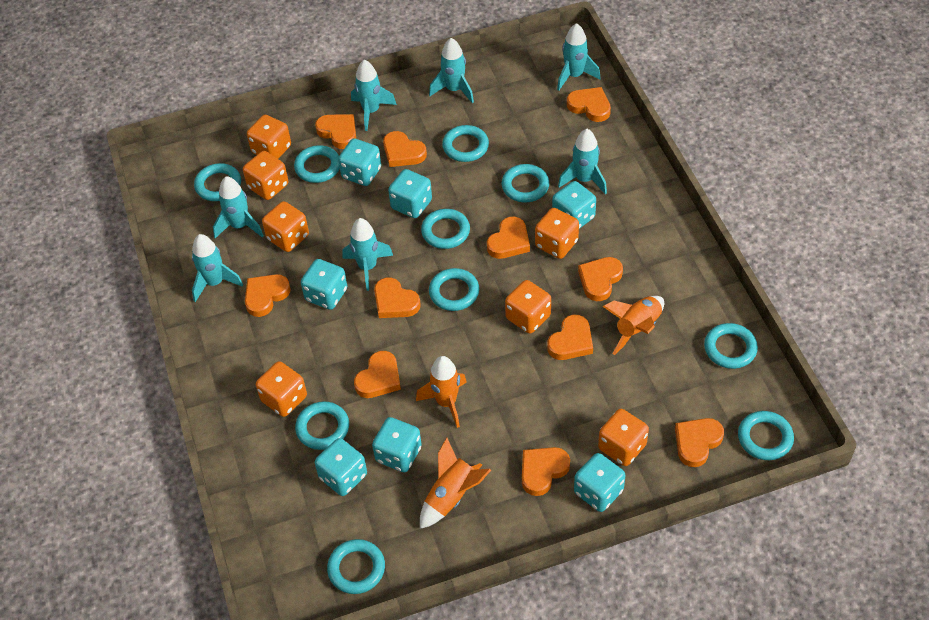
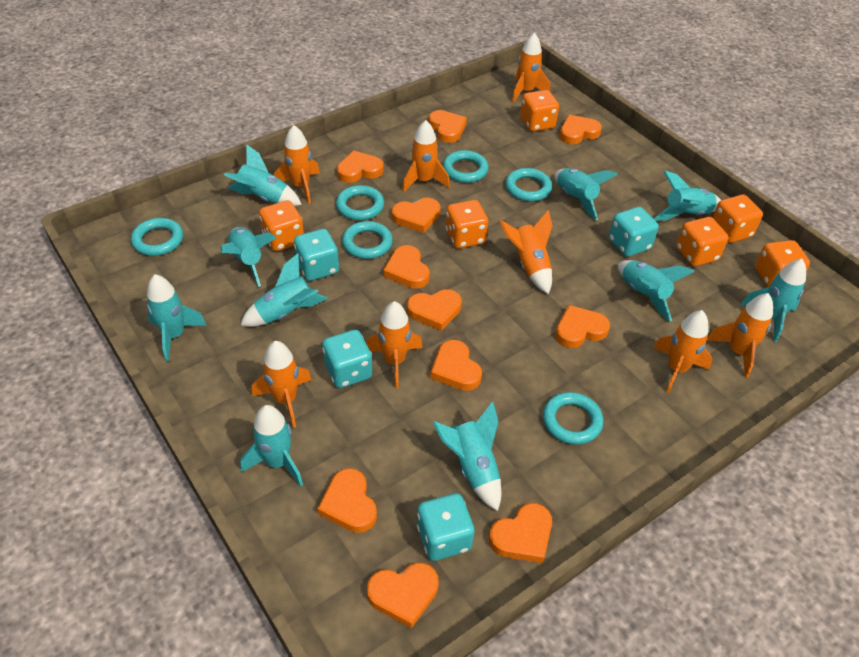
orange dice: 7 -> 6
orange rocket: 3 -> 8
turquoise dice: 7 -> 4
turquoise ring: 10 -> 6
turquoise rocket: 7 -> 10

